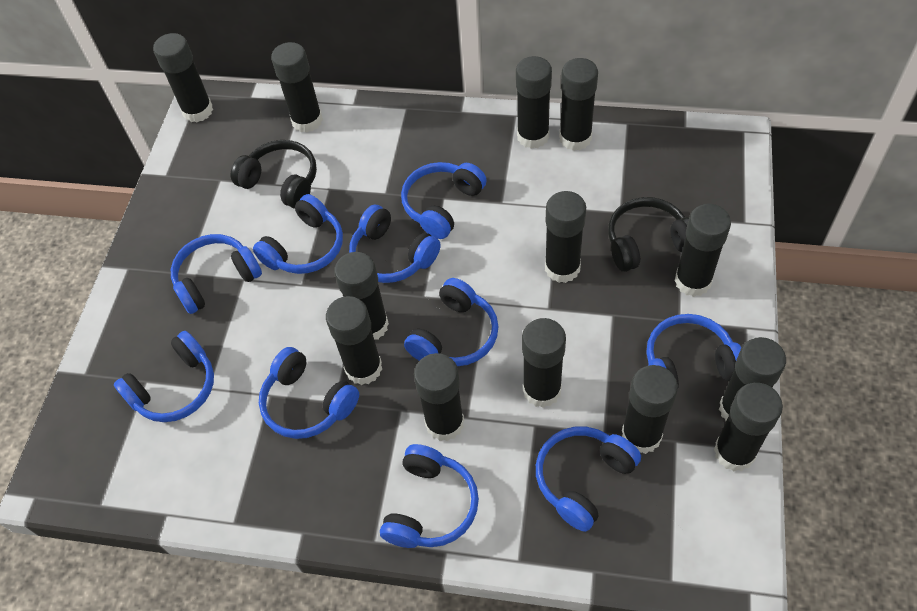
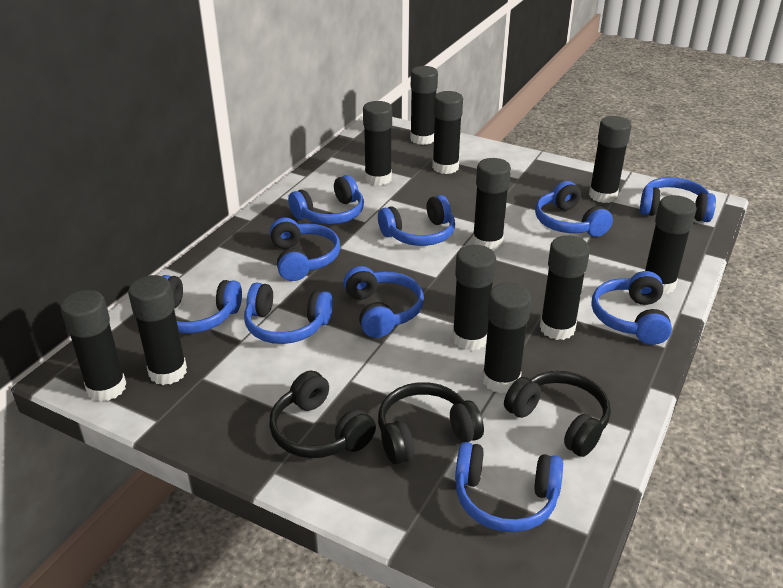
black glue stick: 13 -> 11
black headphones: 2 -> 3

